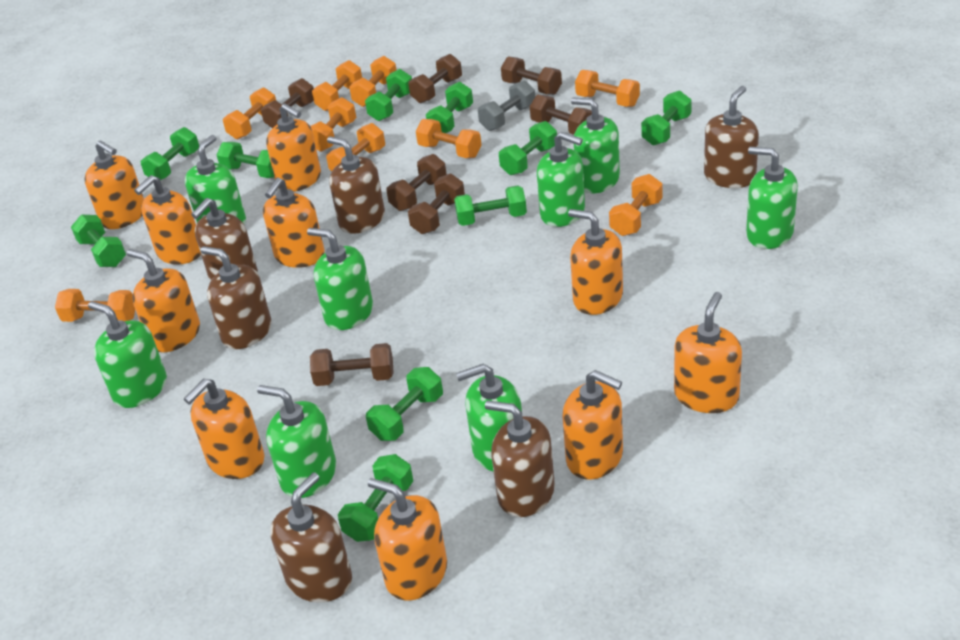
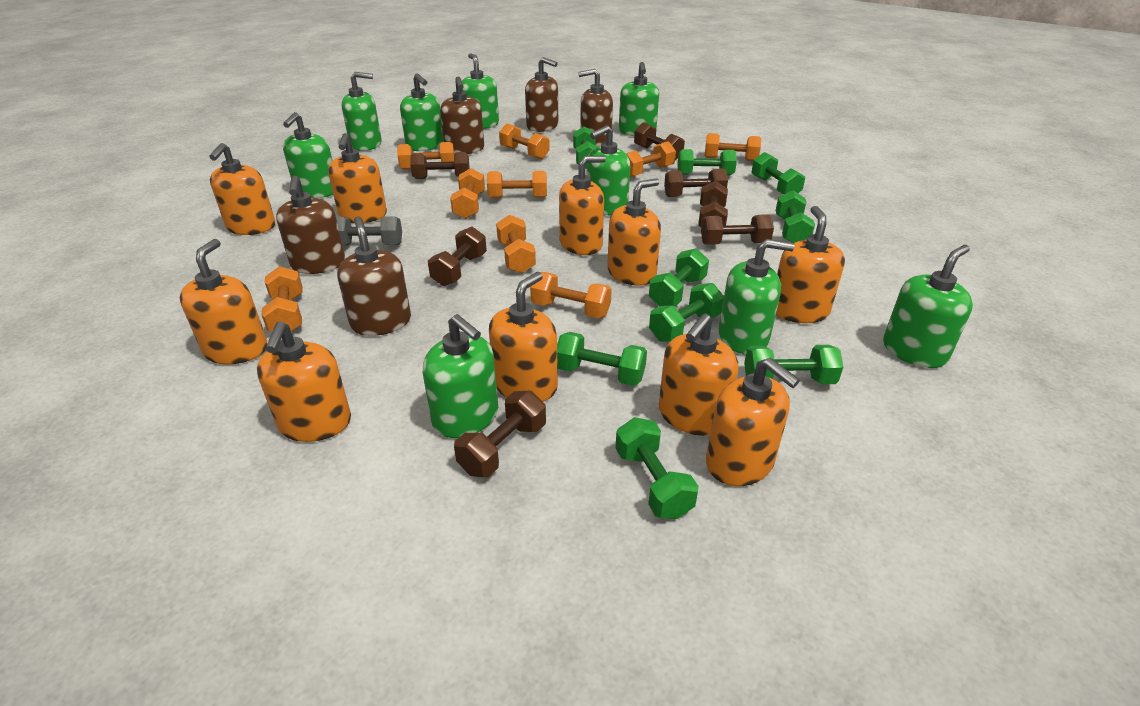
brown soap dispenser: 6 -> 5
green dumbbell: 10 -> 9
green soap dispenser: 8 -> 9

